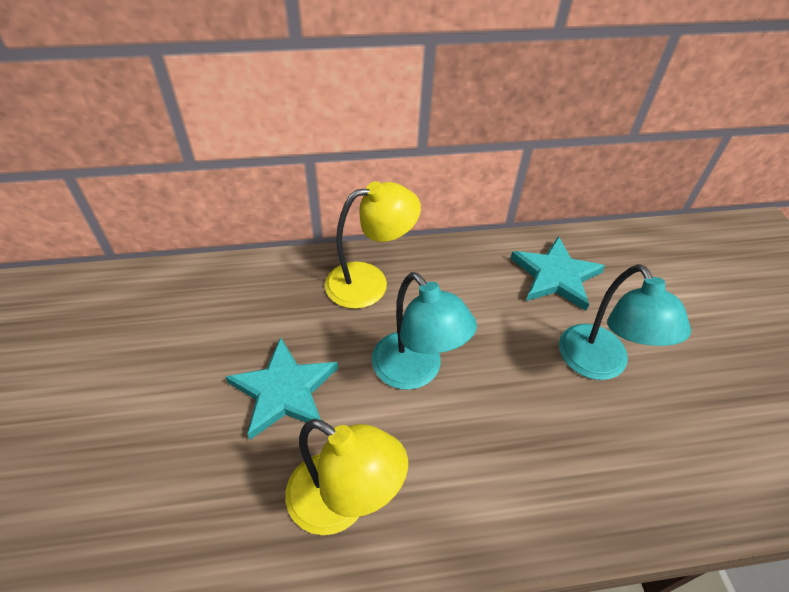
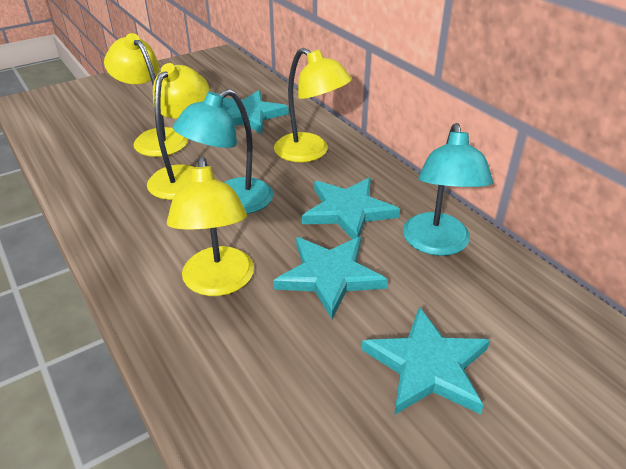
turquoise star: 2 -> 4
yellow lamp: 2 -> 4

